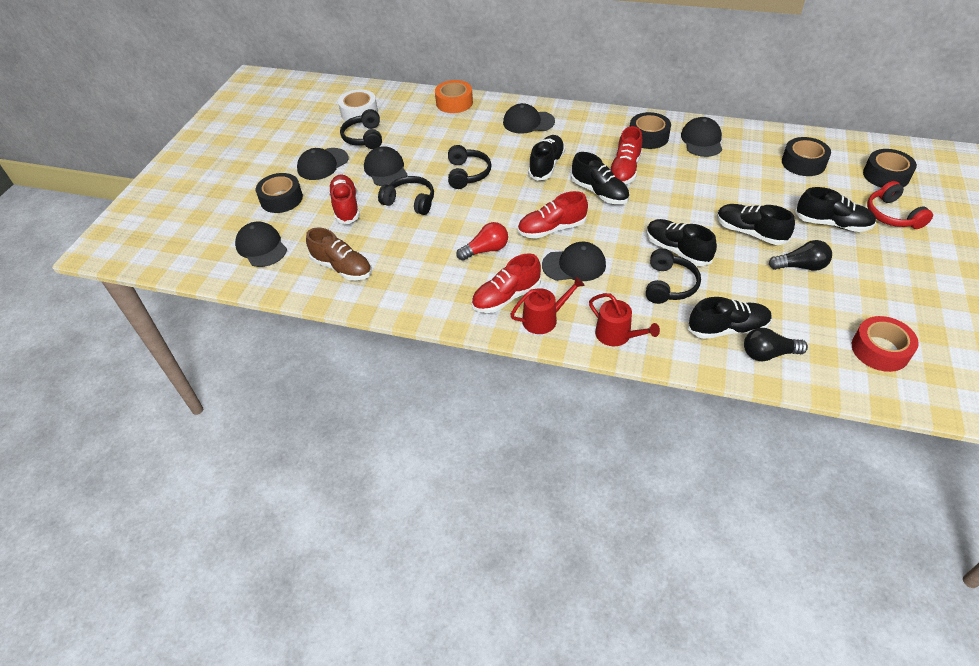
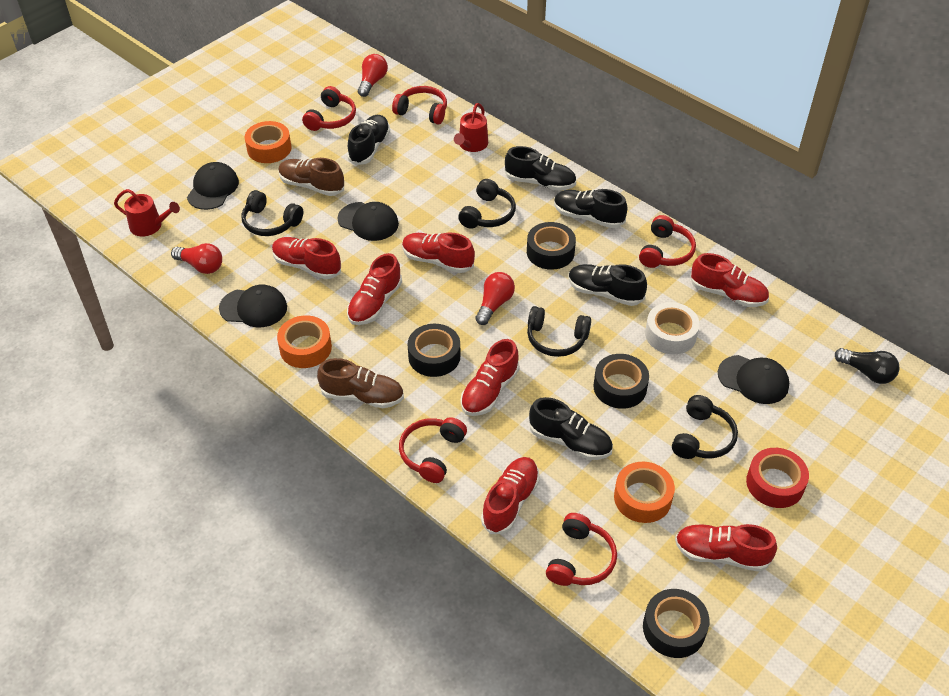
black cap: 6 -> 4
black light bulb: 2 -> 1
black shoe: 6 -> 5
brown shoe: 1 -> 2
orange tape: 1 -> 3
red headphones: 1 -> 5
red light bulb: 1 -> 3
red shoe: 4 -> 7

